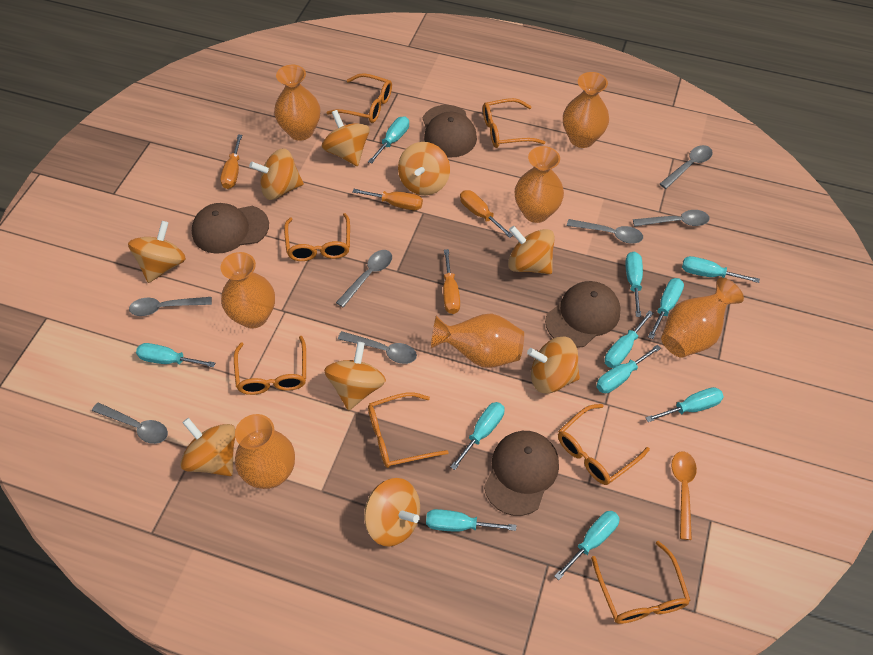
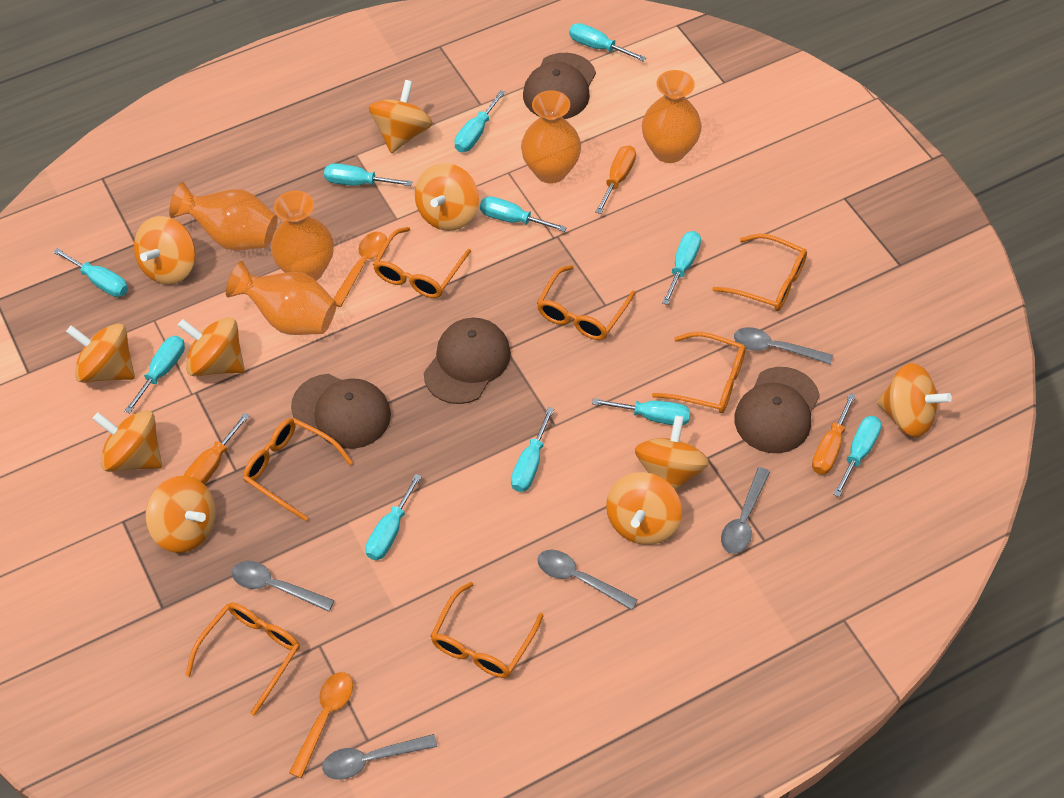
grey spoon: 7 -> 5
orange screwdriver: 4 -> 3
orange spinning top: 9 -> 10
orange spoon: 1 -> 2
orange vase: 7 -> 5

